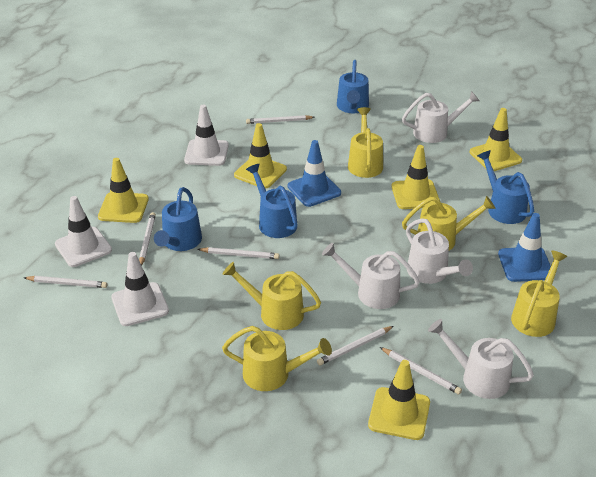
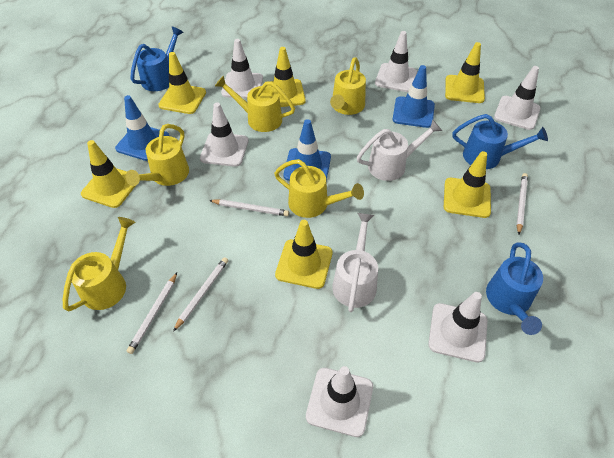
blue traffic cone: 2 -> 3
blue watering can: 4 -> 3
white pencil: 6 -> 4
white traffic cone: 3 -> 6
white watering can: 4 -> 2
yellow traffic cone: 5 -> 6

